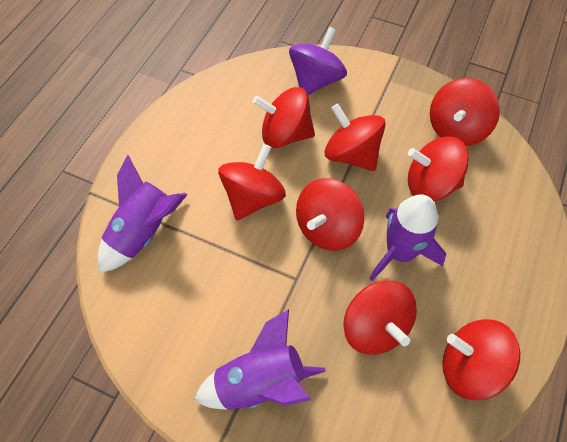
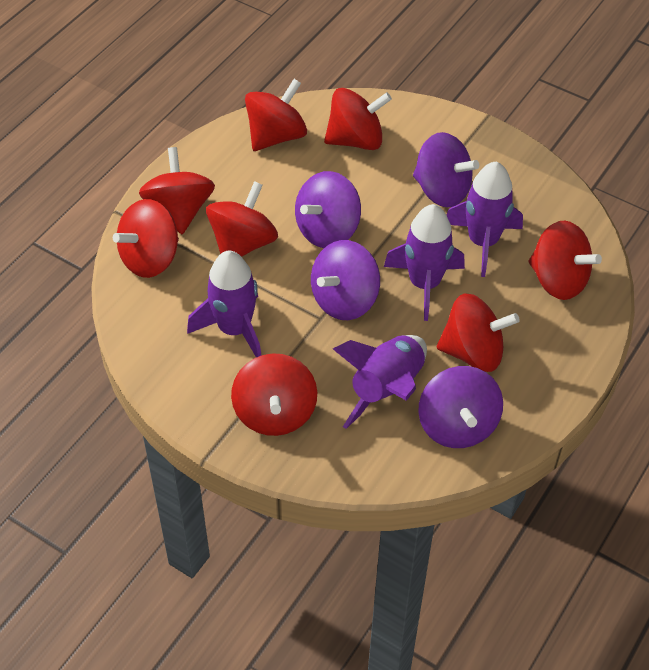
purple rocket: 3 -> 4
purple spinning top: 1 -> 4

